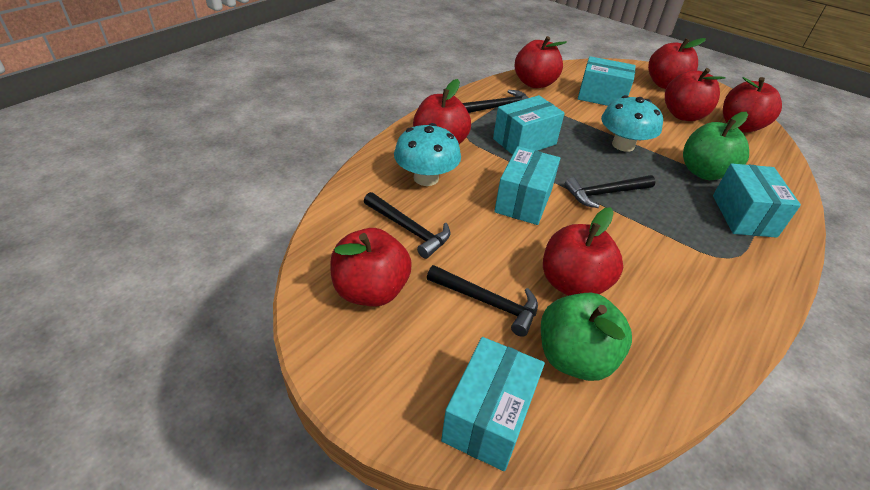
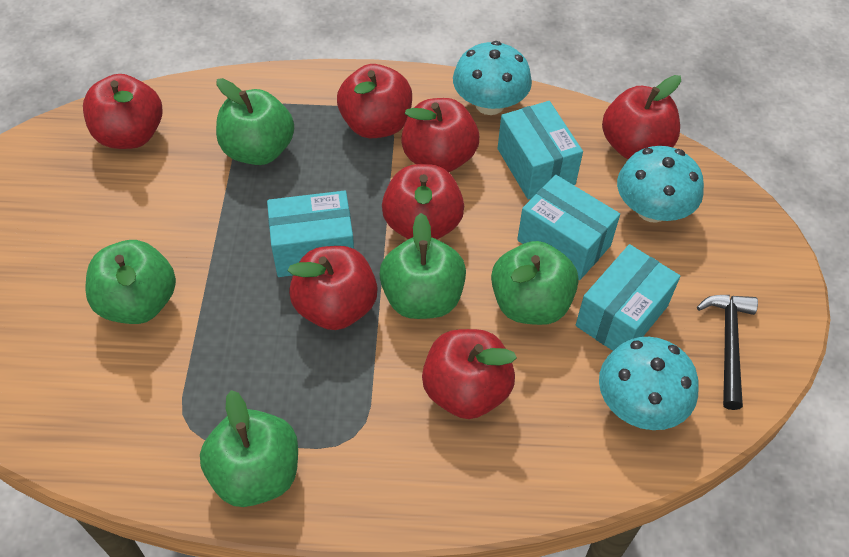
black hammer: 4 -> 1
green apple: 2 -> 5
turquoise box: 5 -> 4
turquoise mushroom: 2 -> 3

